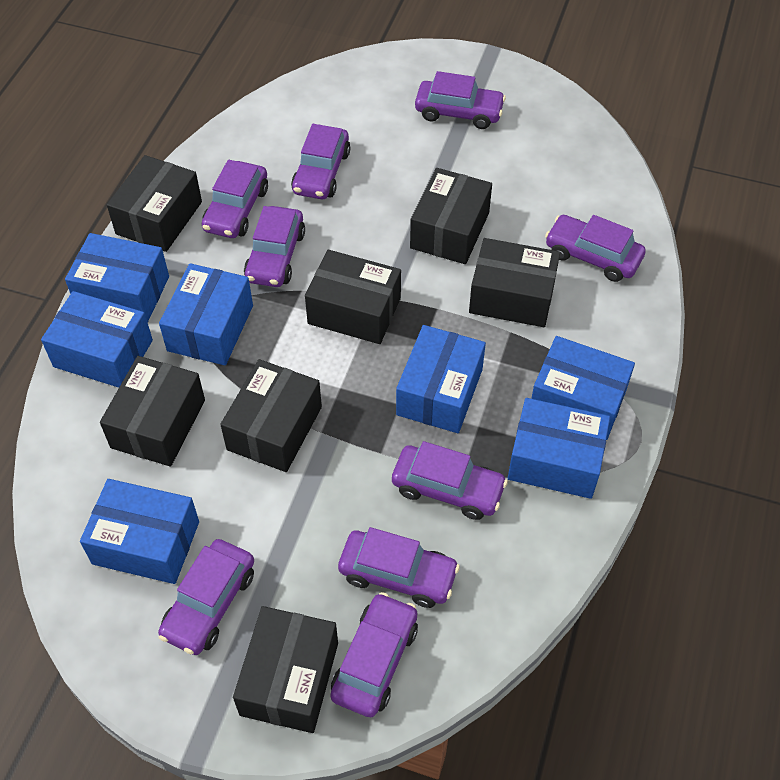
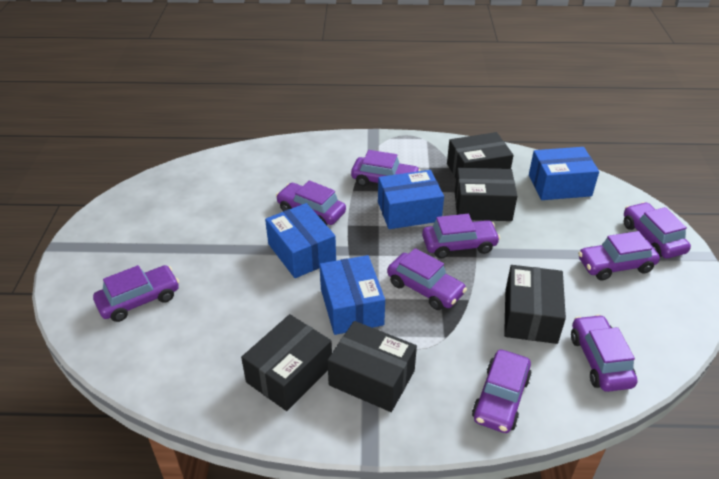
black box: 7 -> 5
blue box: 7 -> 4

